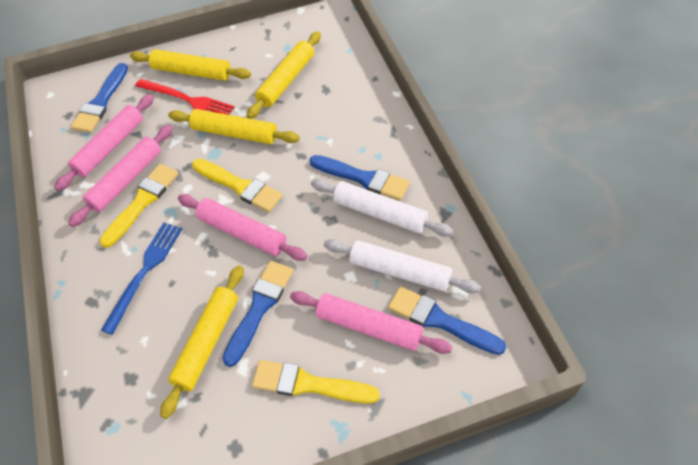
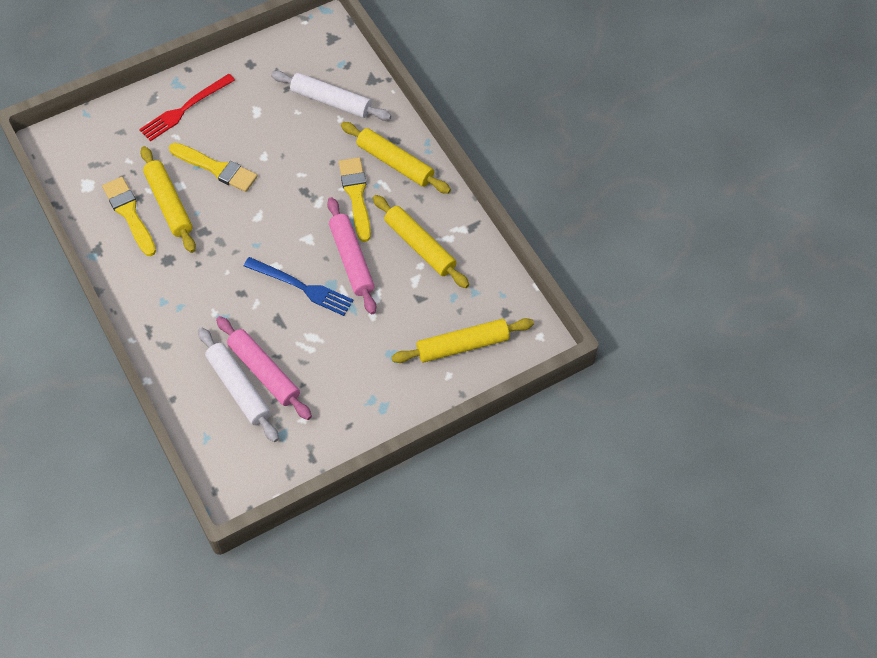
blue brush: 4 -> 0
pink rolling pin: 4 -> 2

